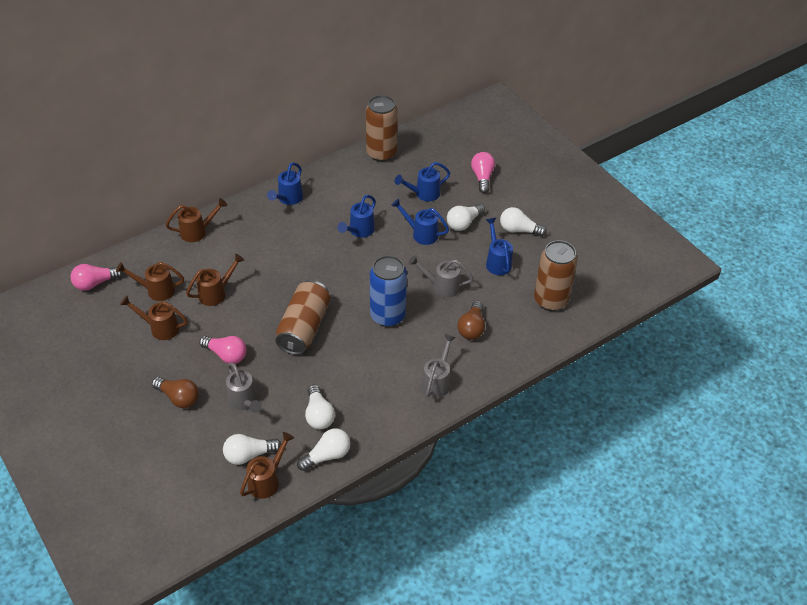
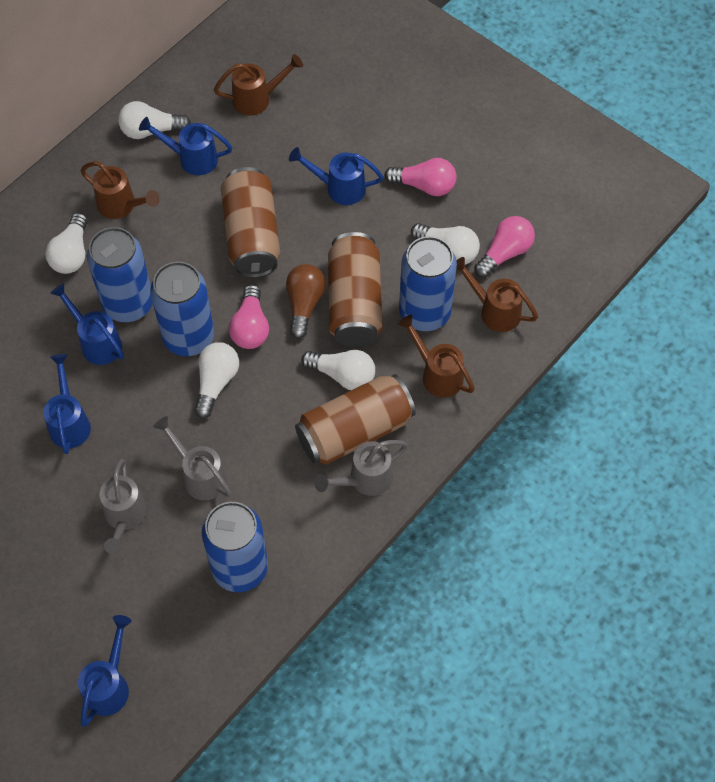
blue can: 1 -> 4
brown light bulb: 2 -> 1
brown watering can: 5 -> 4

